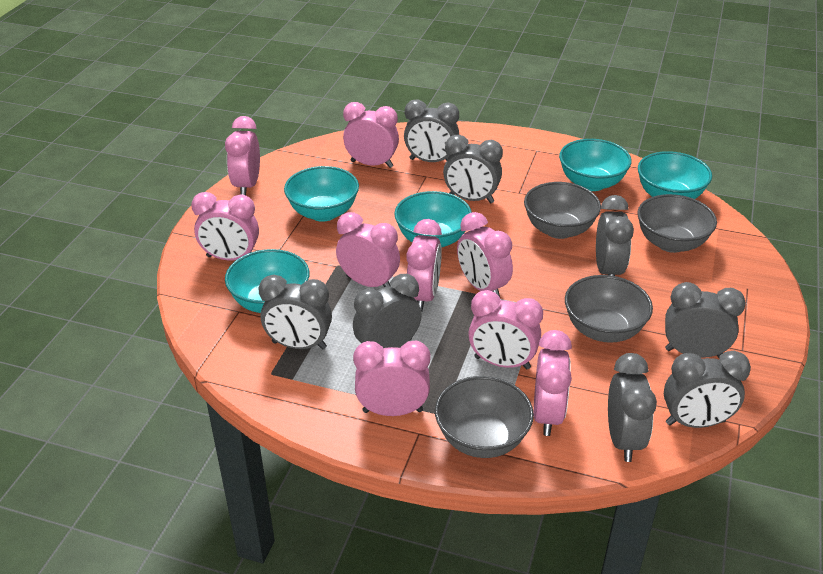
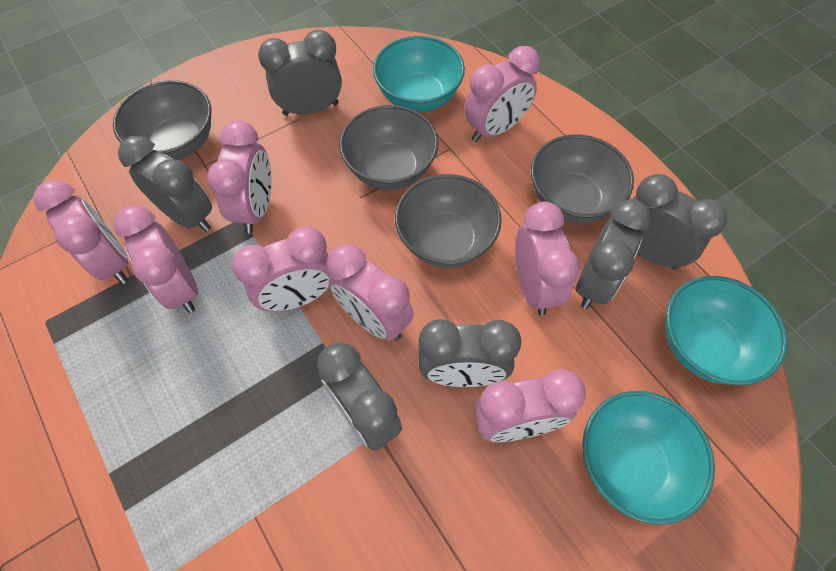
grey clock: 8 -> 6
pink clock: 9 -> 8
turquoise bowl: 5 -> 3

